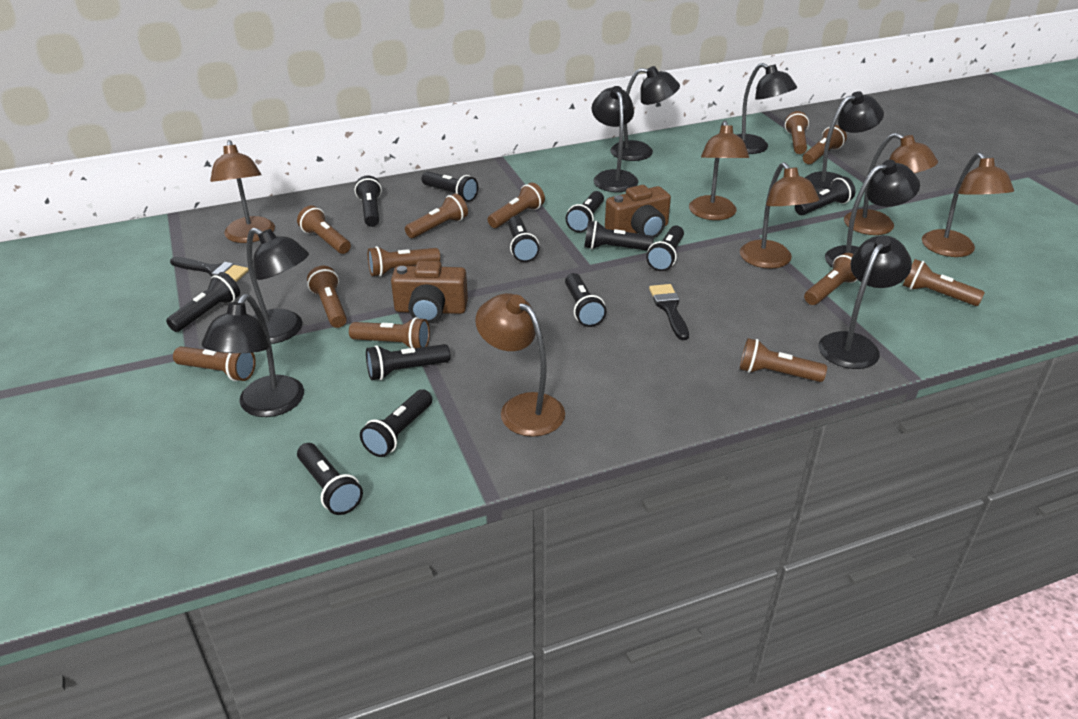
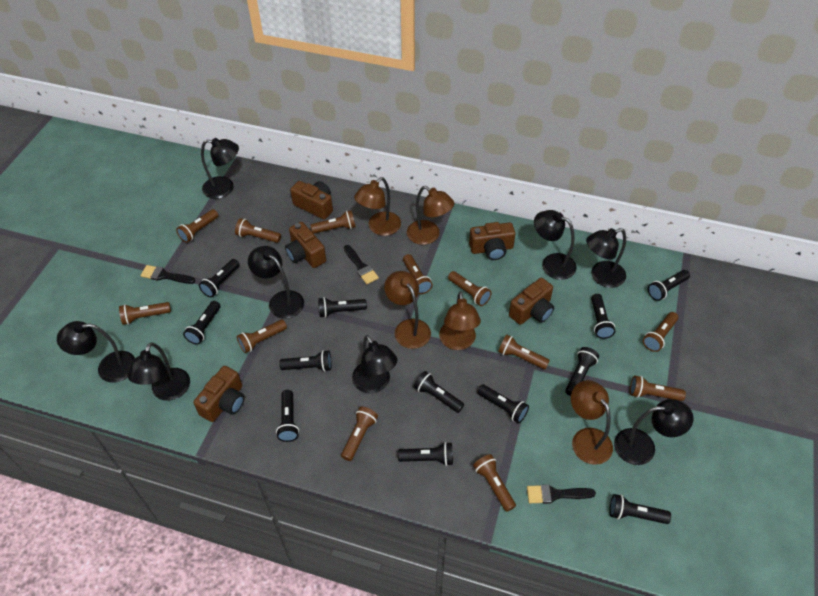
black brush: 2 -> 3
brown camera: 2 -> 5
brown lamp: 6 -> 5

